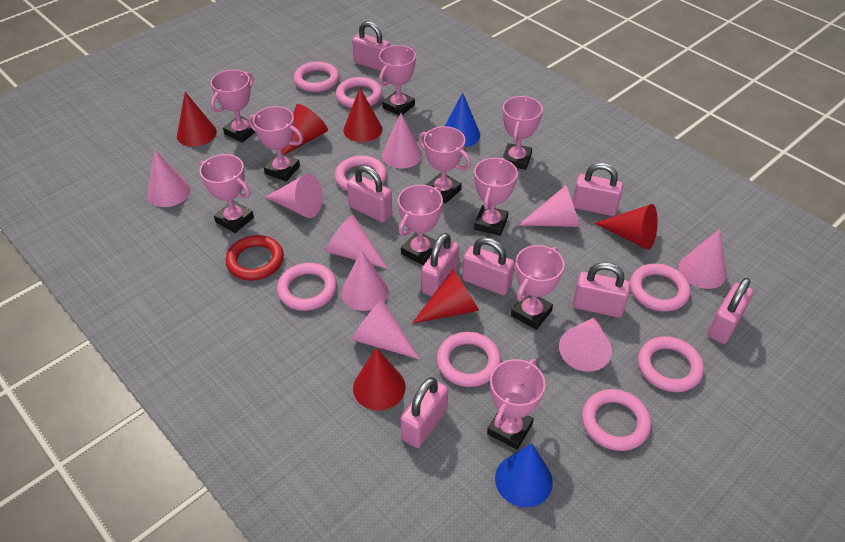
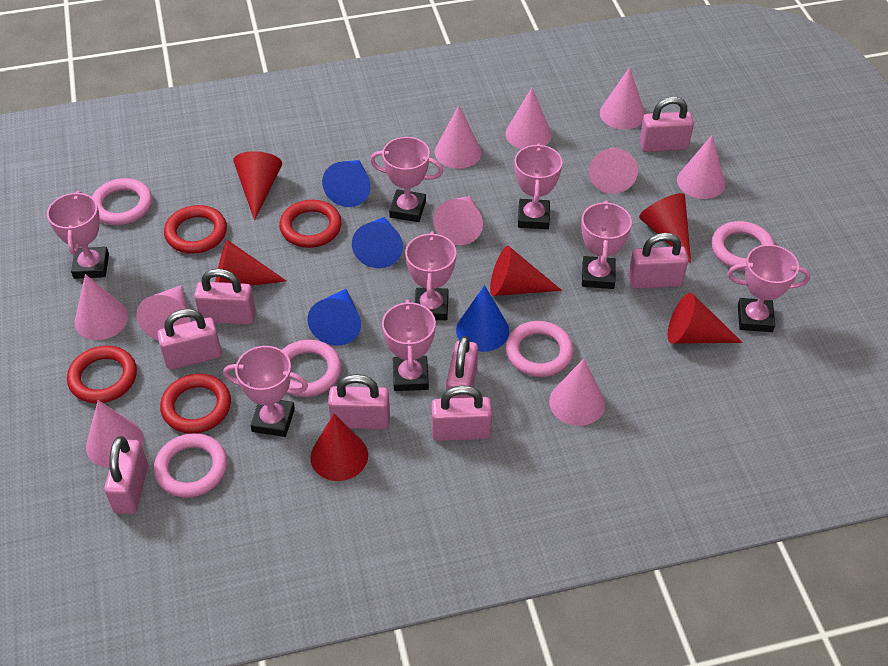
blue cone: 2 -> 4
pink cone: 9 -> 10
pink ring: 8 -> 5
pink trophy: 10 -> 8
red ring: 1 -> 4

